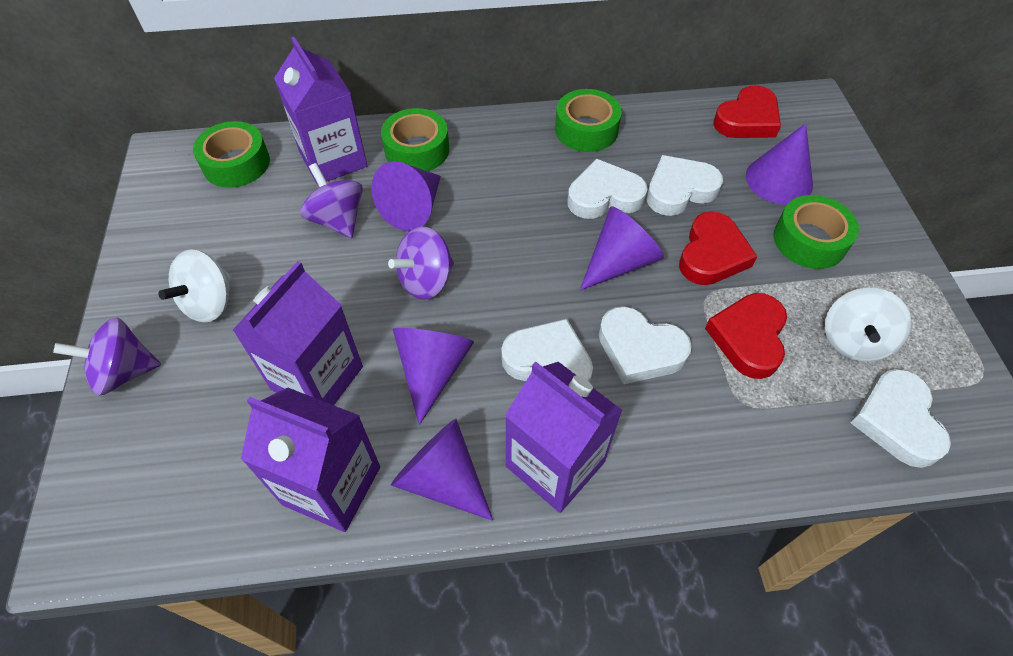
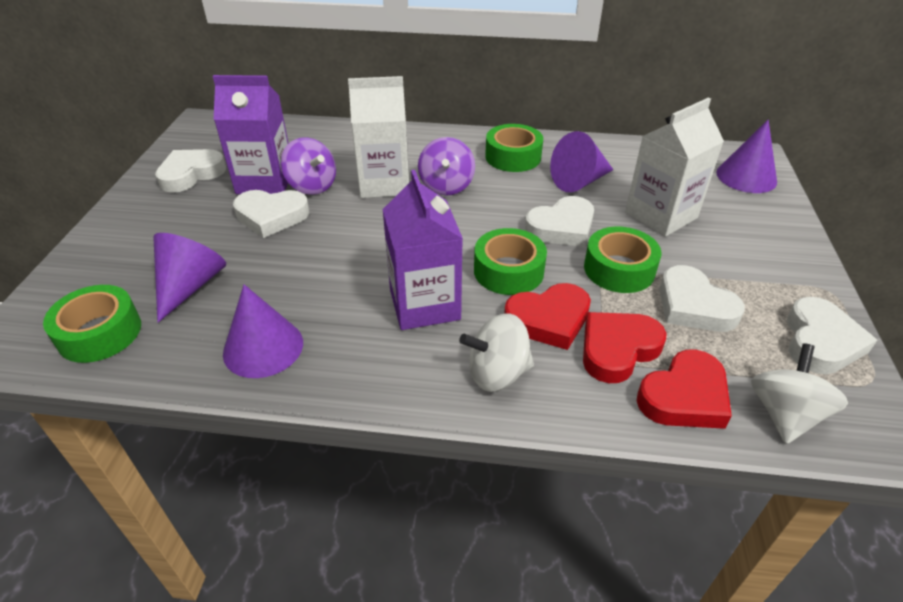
purple carton: 4 -> 2
purple cone: 5 -> 4
purple spinning top: 3 -> 2
white carton: 0 -> 2

